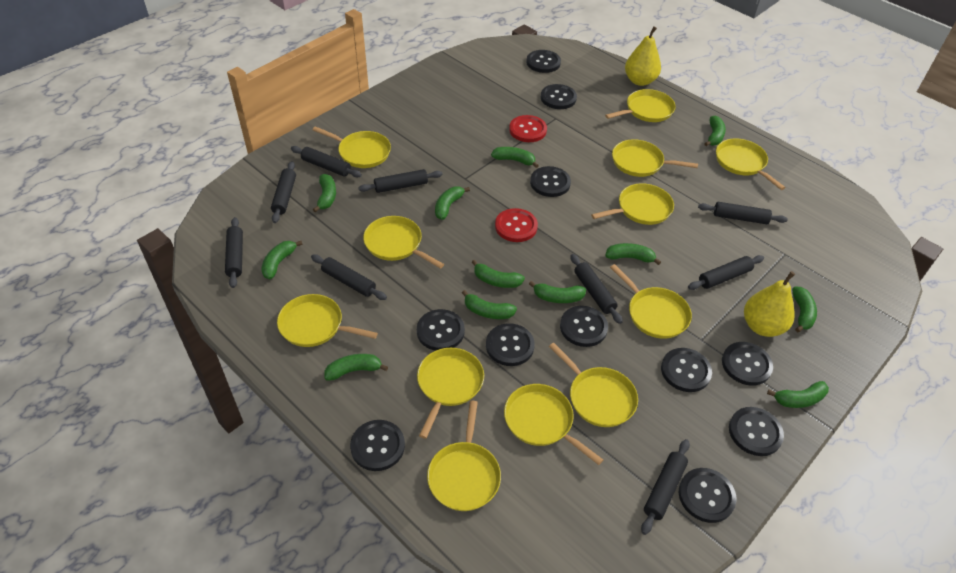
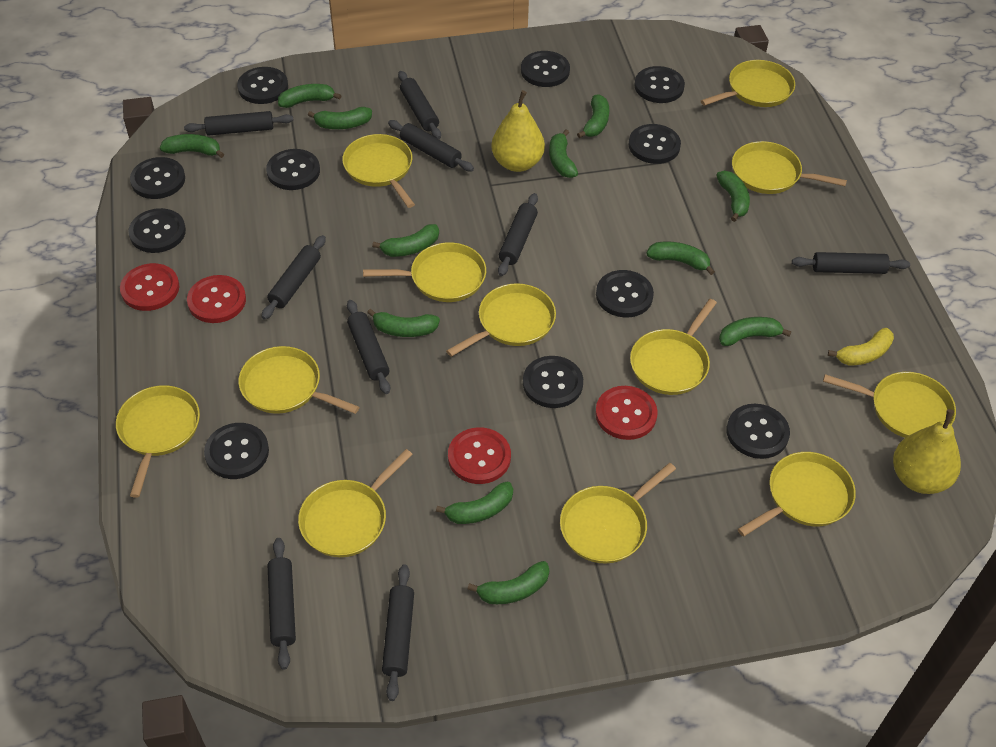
red button: 2 -> 4
yellow banana: 0 -> 1

